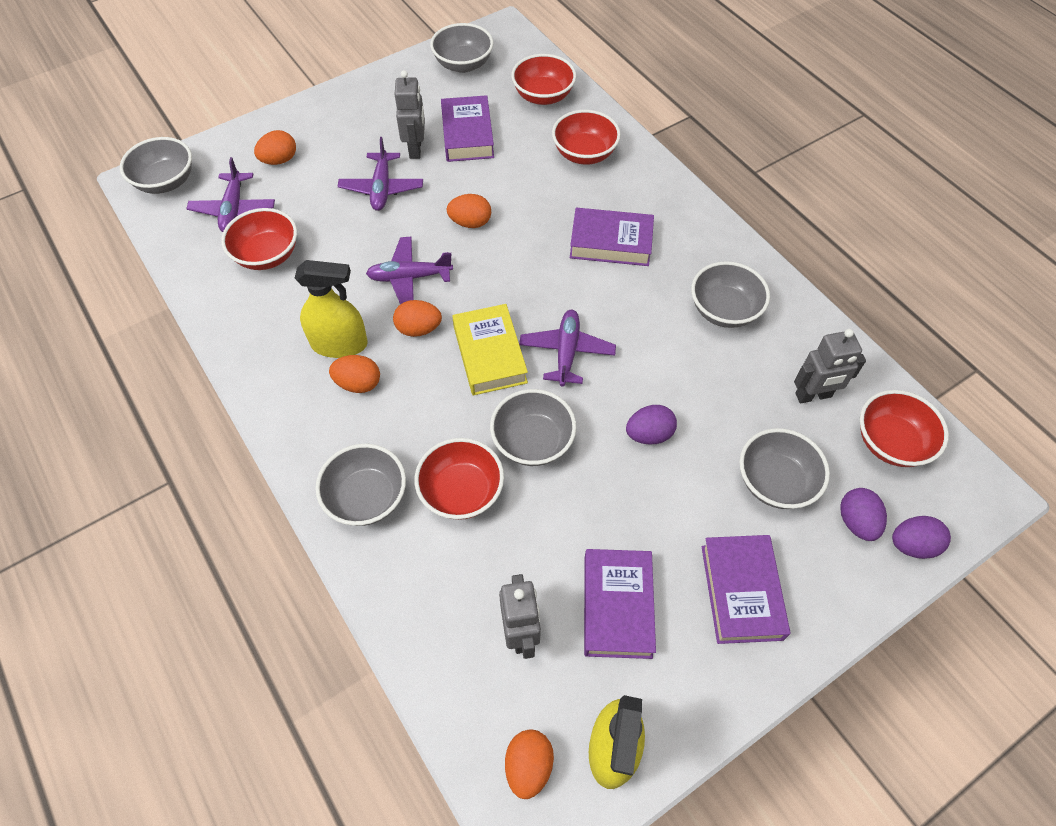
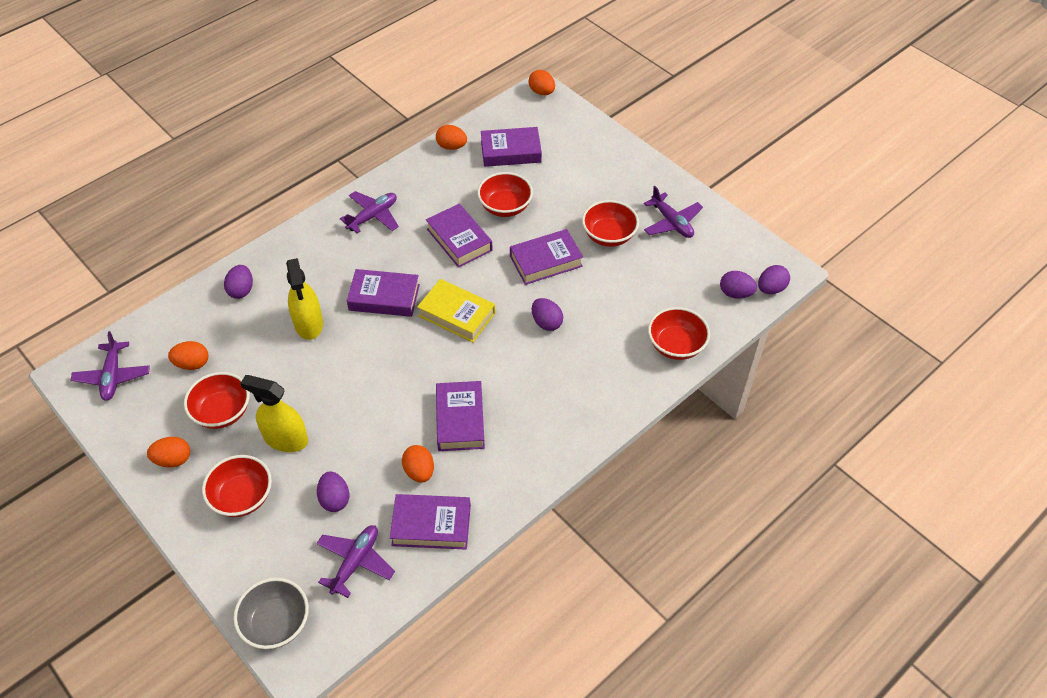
grey bowl: 6 -> 1
grey robot: 3 -> 0
purple book: 4 -> 6
purple egg: 3 -> 5

